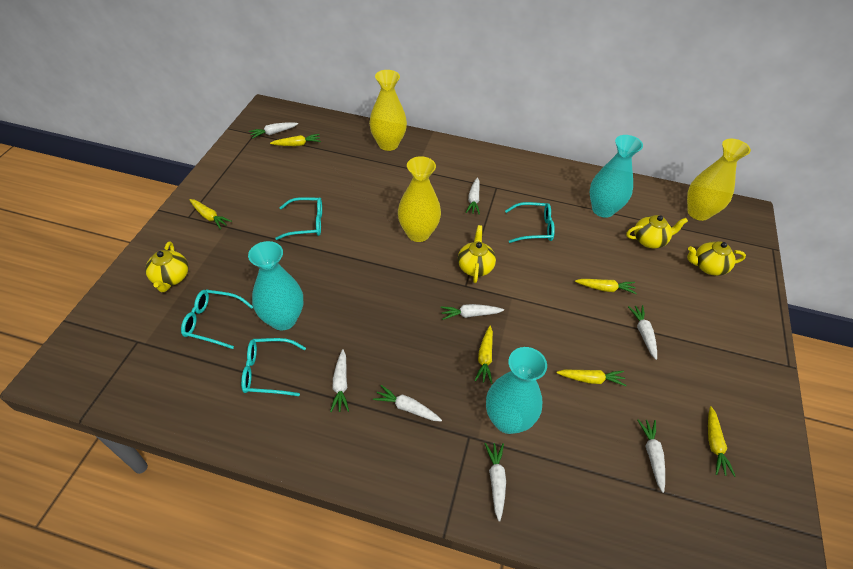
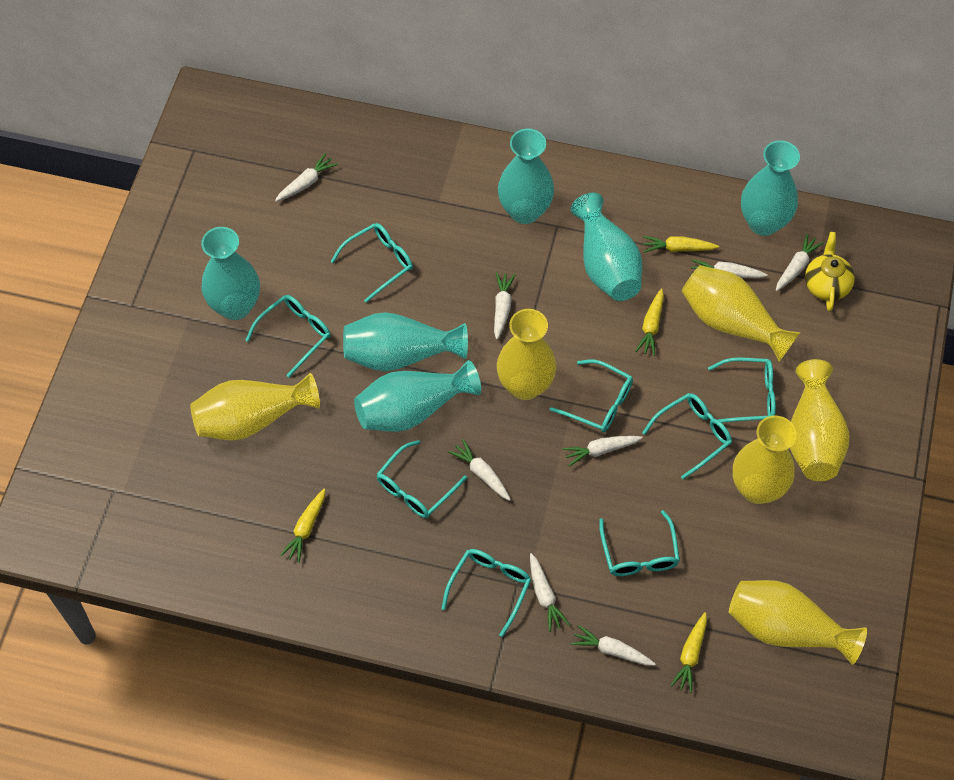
turquoise glasses: 4 -> 8
turquoise vase: 3 -> 6
yellow carrot: 6 -> 4
yellow teapot: 4 -> 1
yellow vase: 3 -> 6

